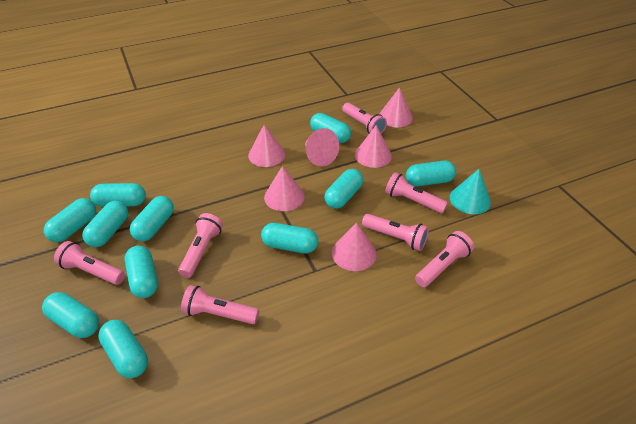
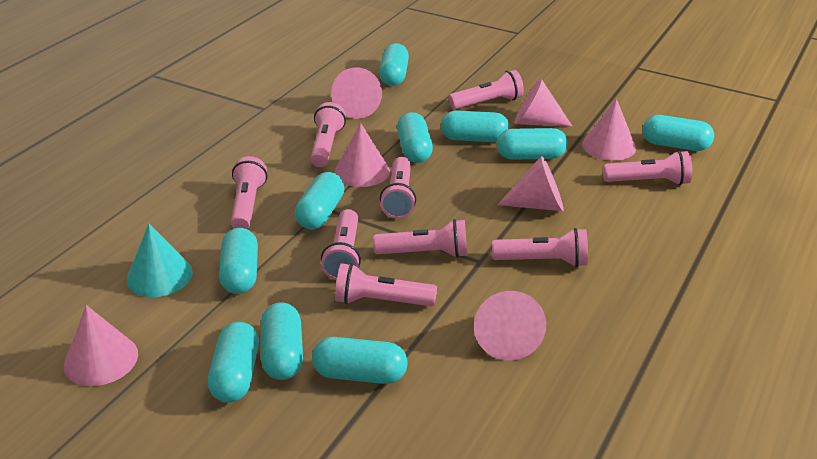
pink cone: 6 -> 7
pink flashlight: 7 -> 9
turquoise capsule: 11 -> 10

